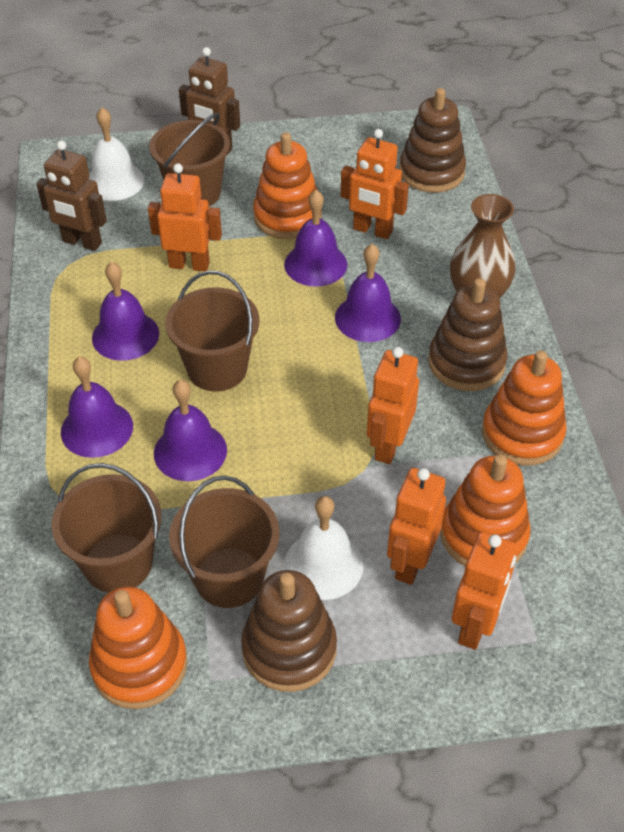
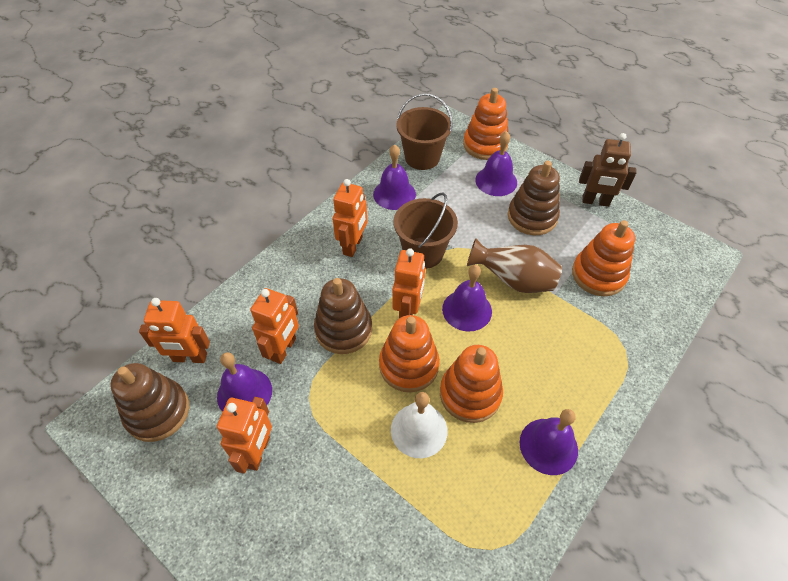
brown bucket: 4 -> 2
brown robot: 2 -> 1
white bell: 2 -> 1

